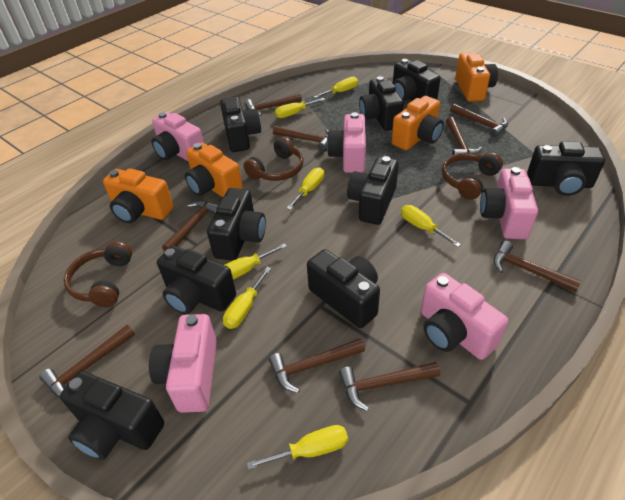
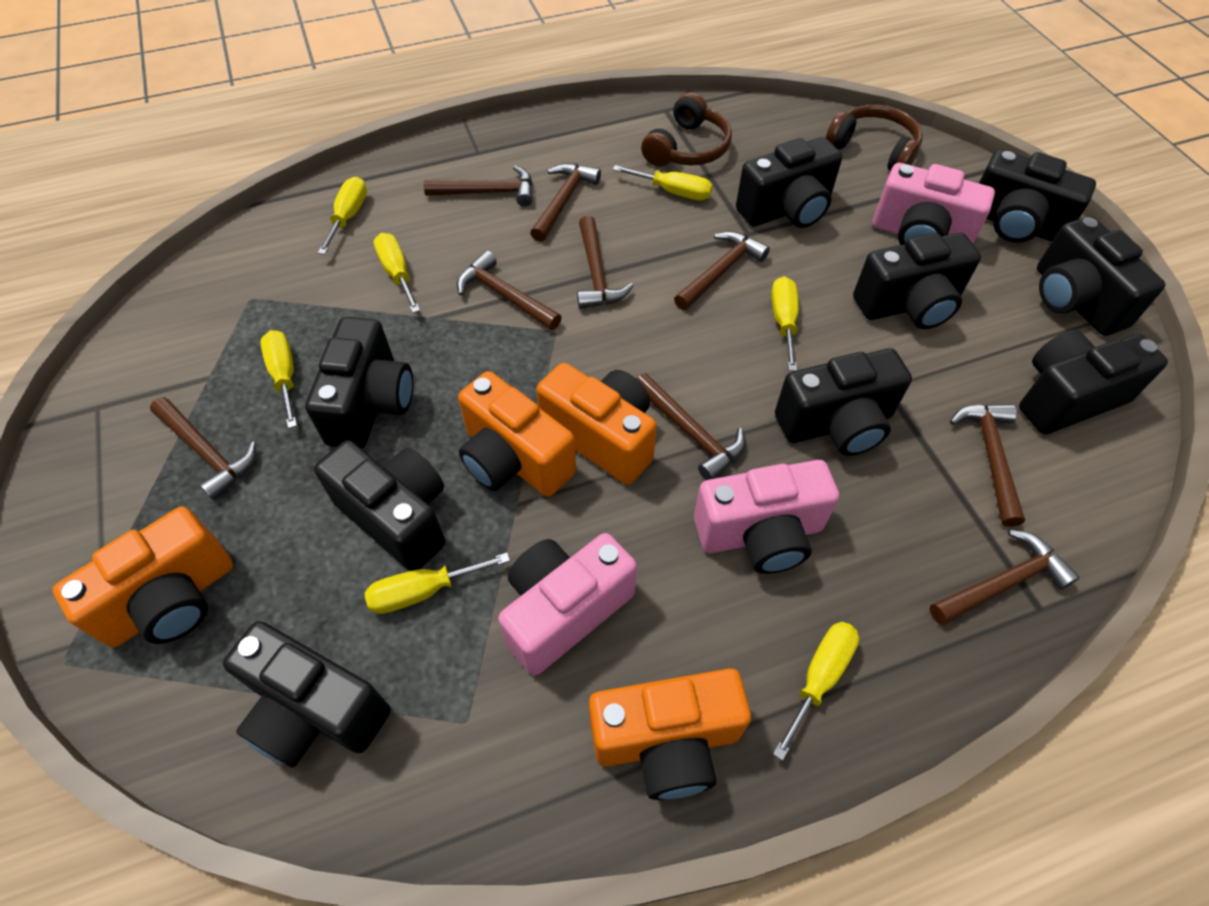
brown headphones: 3 -> 2
pink camera: 5 -> 3

